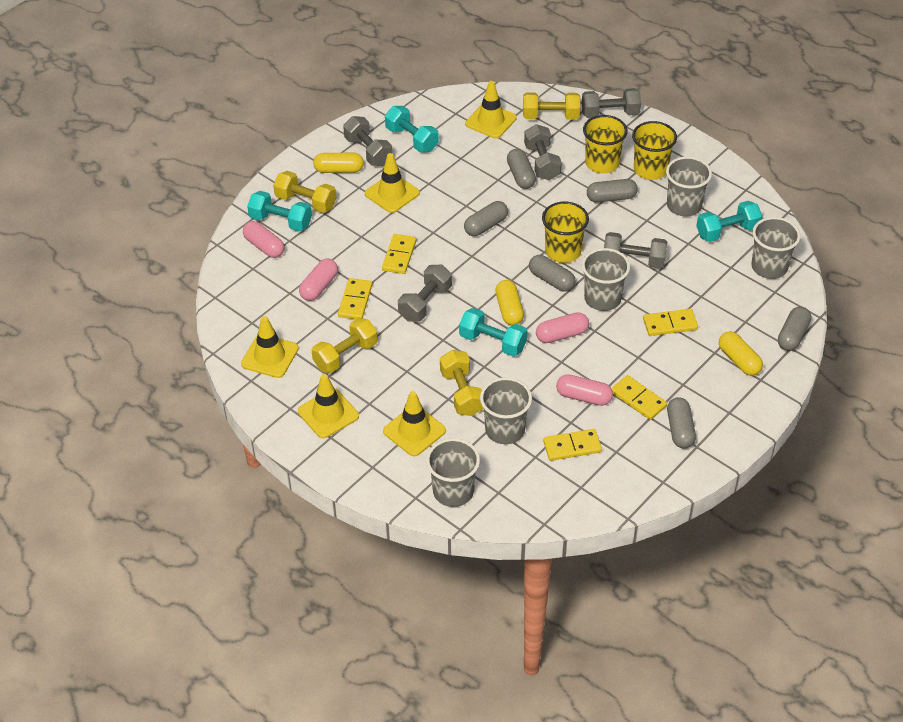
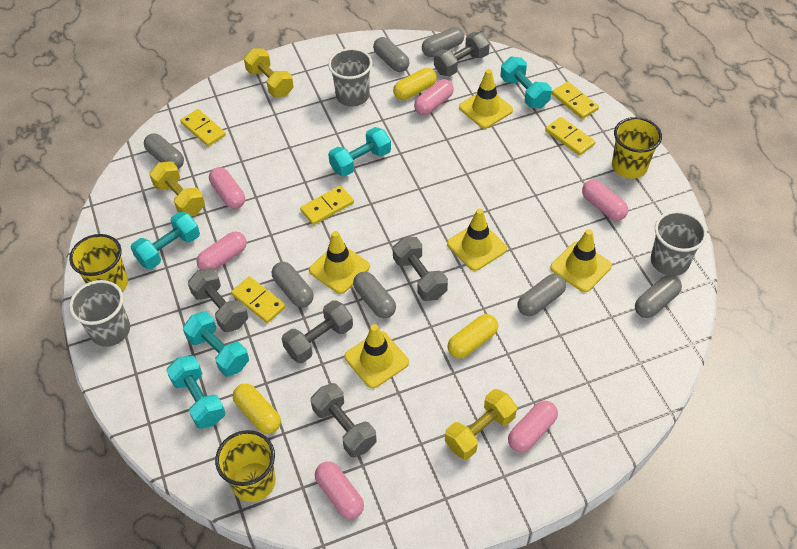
grey capsule: 6 -> 7
grey cup: 5 -> 3
pink capsule: 4 -> 6
turquoise dumbbell: 4 -> 5
yellow dumbbell: 4 -> 3

